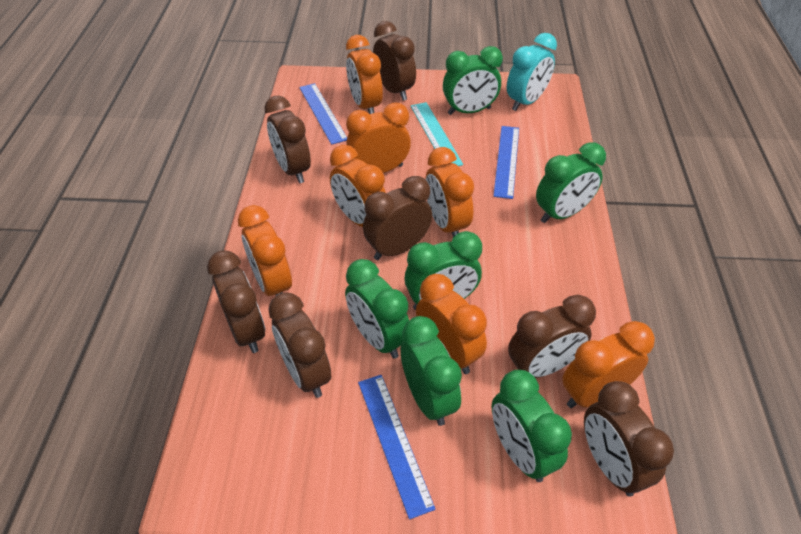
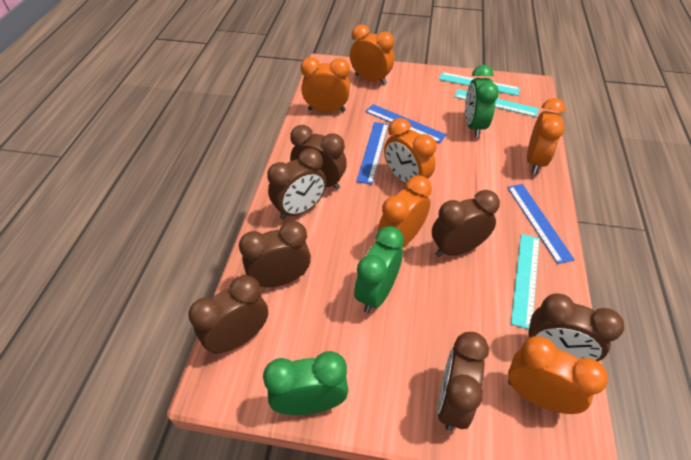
green clock: 6 -> 3
orange clock: 7 -> 6
turquoise clock: 1 -> 0
turquoise ruler: 1 -> 3

